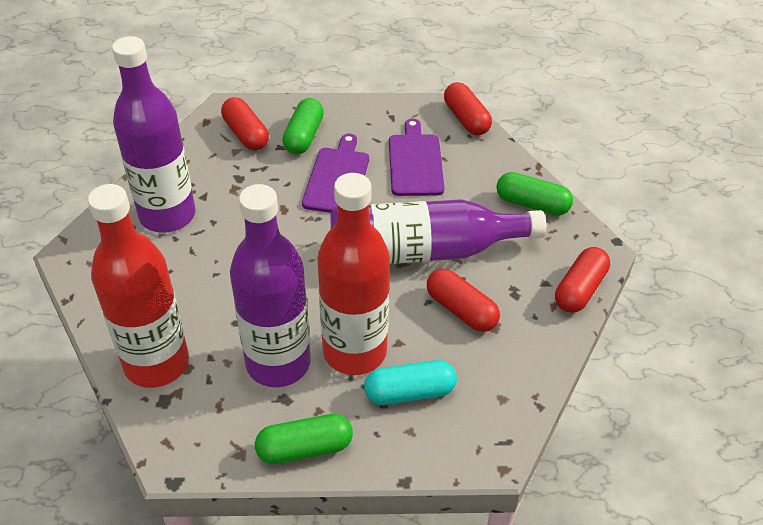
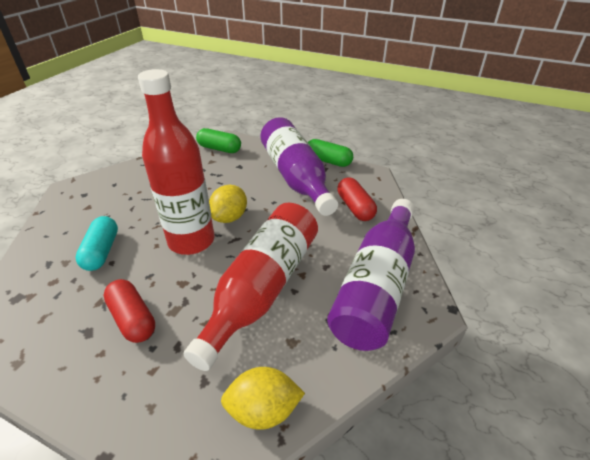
green capsule: 3 -> 2
purple bottle: 3 -> 2
purple cutting board: 2 -> 0
red capsule: 4 -> 2
yellow lemon: 0 -> 2

